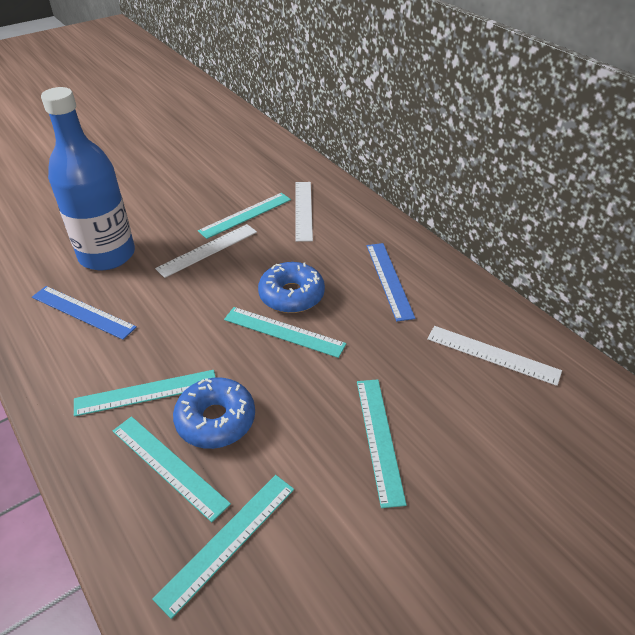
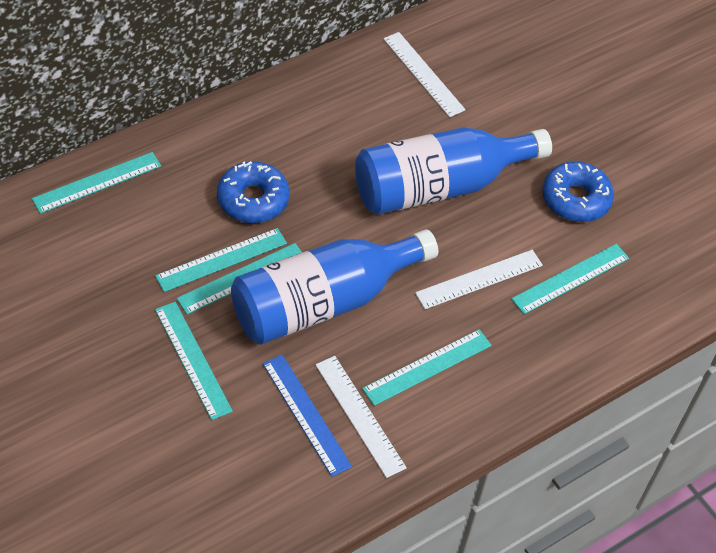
blue bottle: 1 -> 2
blue ruler: 2 -> 1

